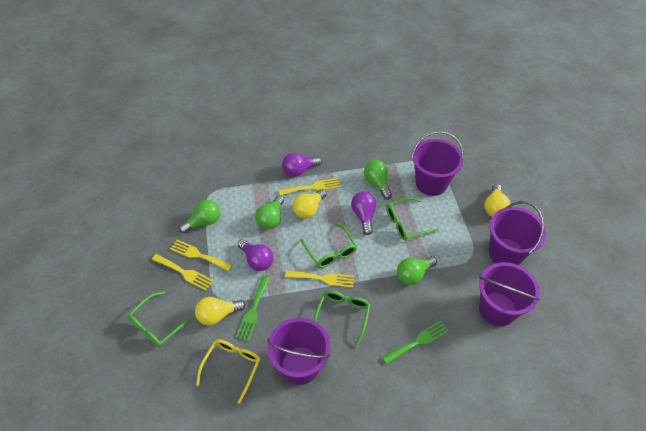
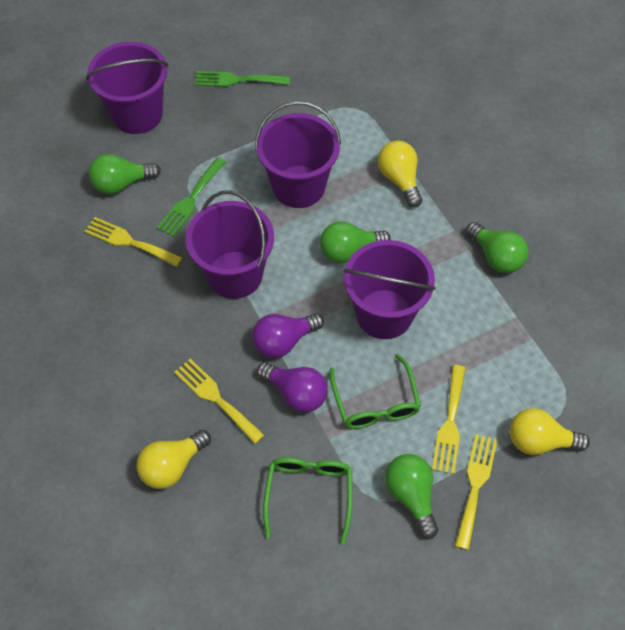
green glasses: 4 -> 2
purple light bulb: 3 -> 2
yellow glasses: 1 -> 0

